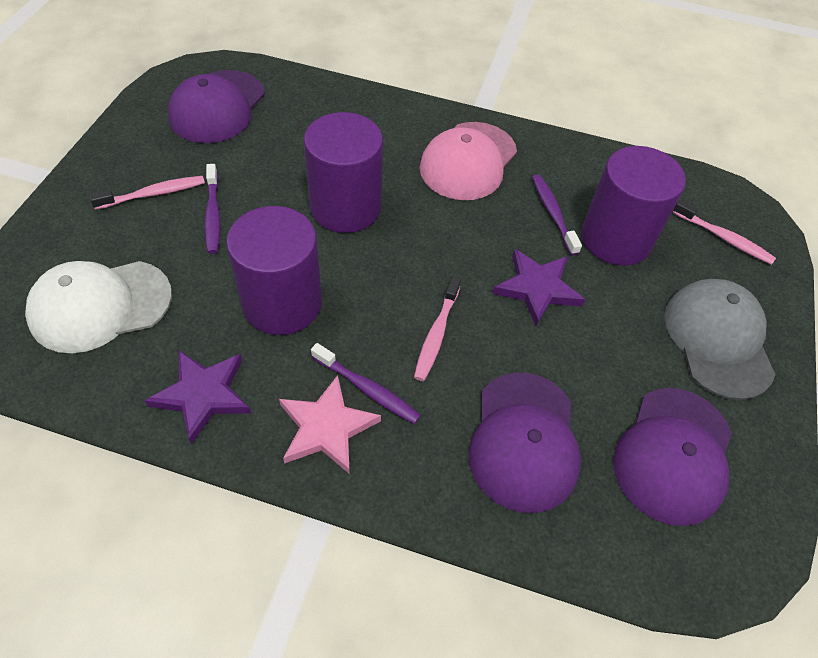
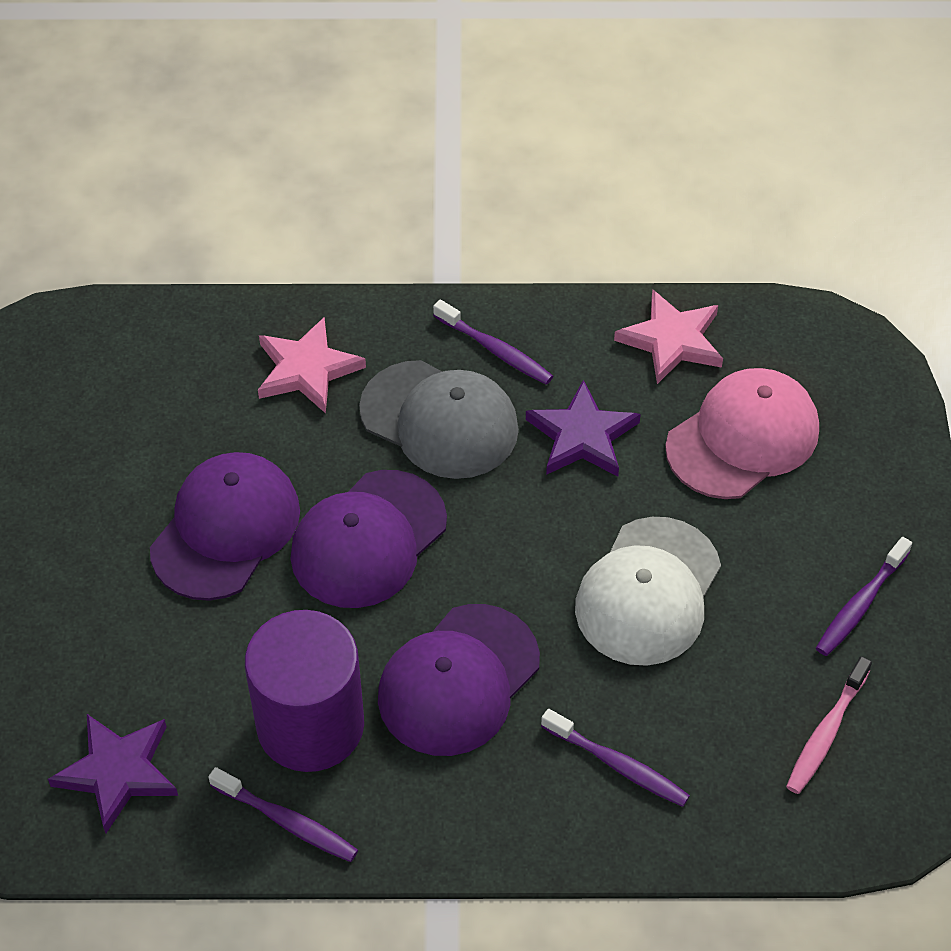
pink star: 1 -> 2
pink toothbrush: 3 -> 1
purple cylinder: 3 -> 1
purple toothbrush: 3 -> 4

